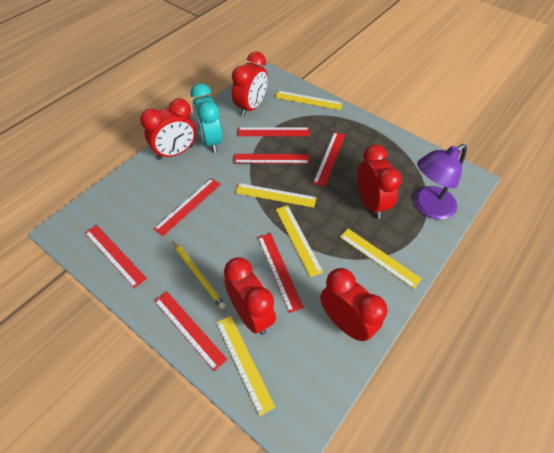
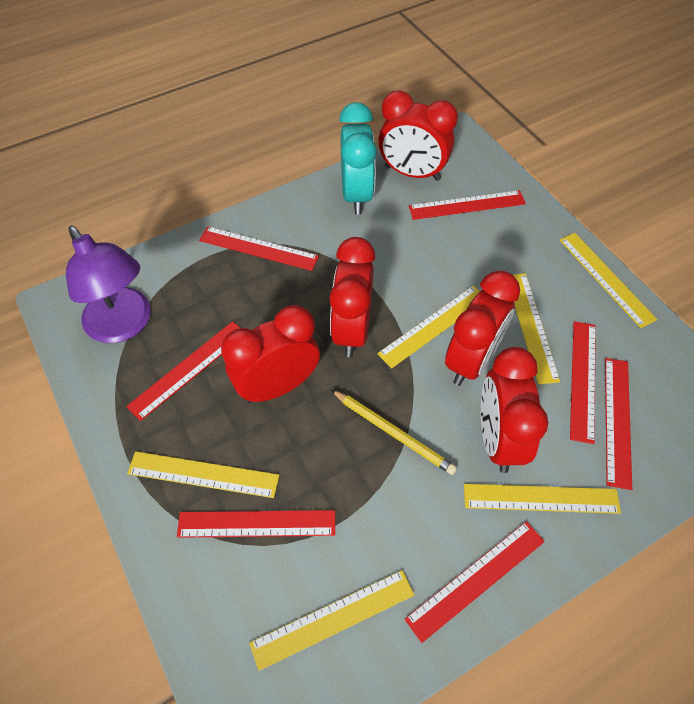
yellow ruler: 5 -> 6

